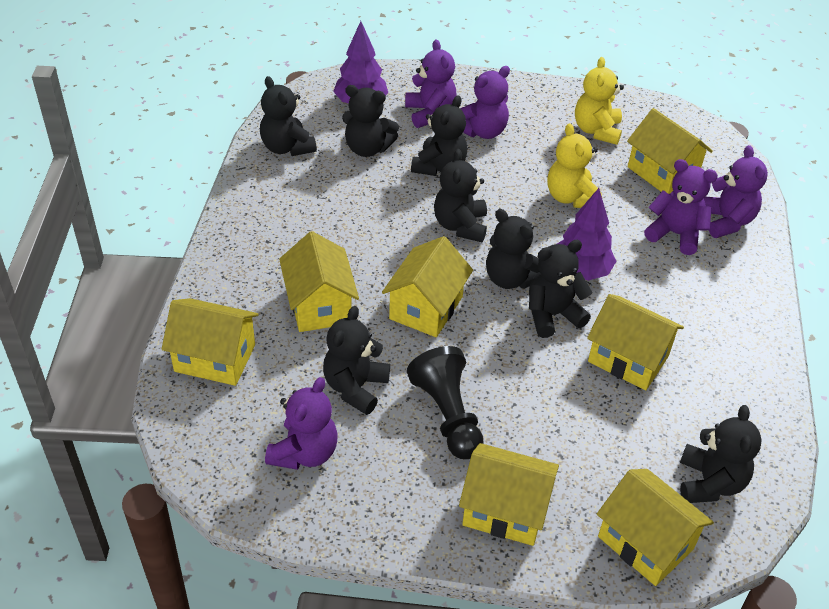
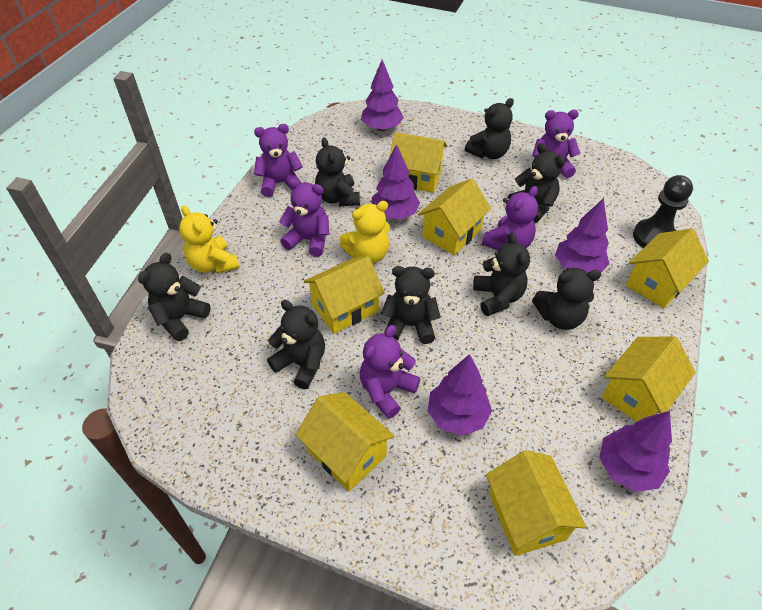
purple tree: 2 -> 5

